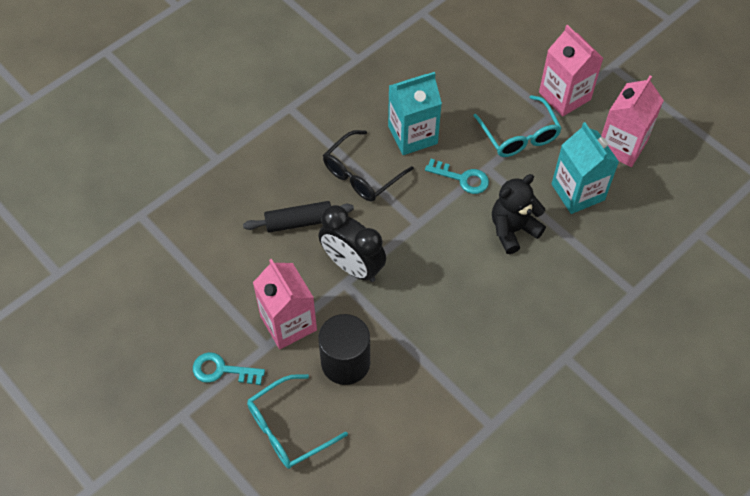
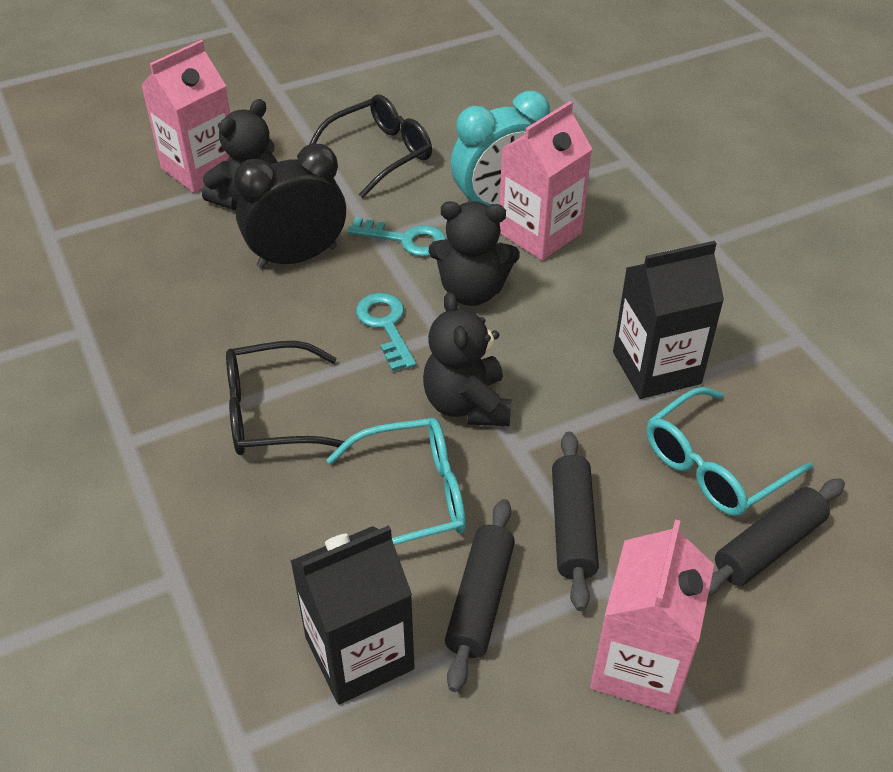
black carton: 0 -> 2
black cylinder: 1 -> 0
black glasses: 1 -> 2
black rolling pin: 1 -> 3
black teddy bear: 1 -> 3
turquoise carton: 2 -> 0
turquoise clock: 0 -> 1

